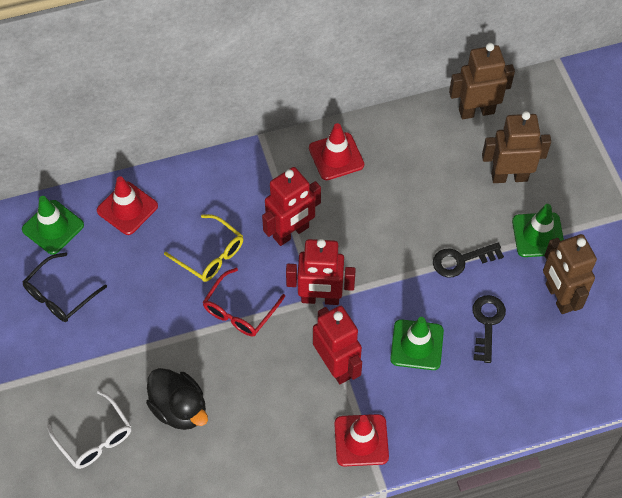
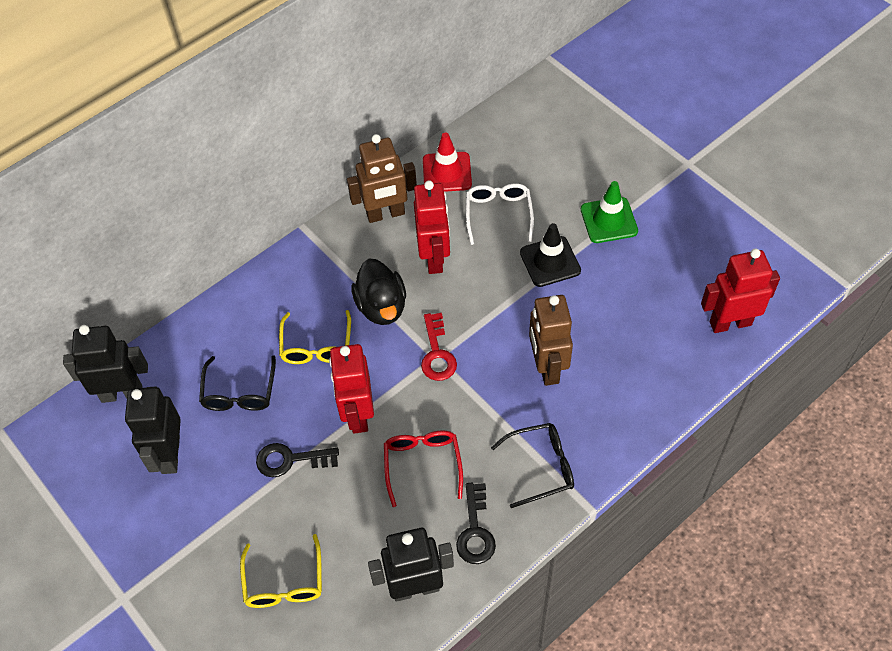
black glasses: 1 -> 2
black robot: 0 -> 3
black traffic cone: 0 -> 1
brown robot: 3 -> 2
green traffic cone: 3 -> 1
red key: 0 -> 1
red traffic cone: 3 -> 1
yellow glasses: 1 -> 2

